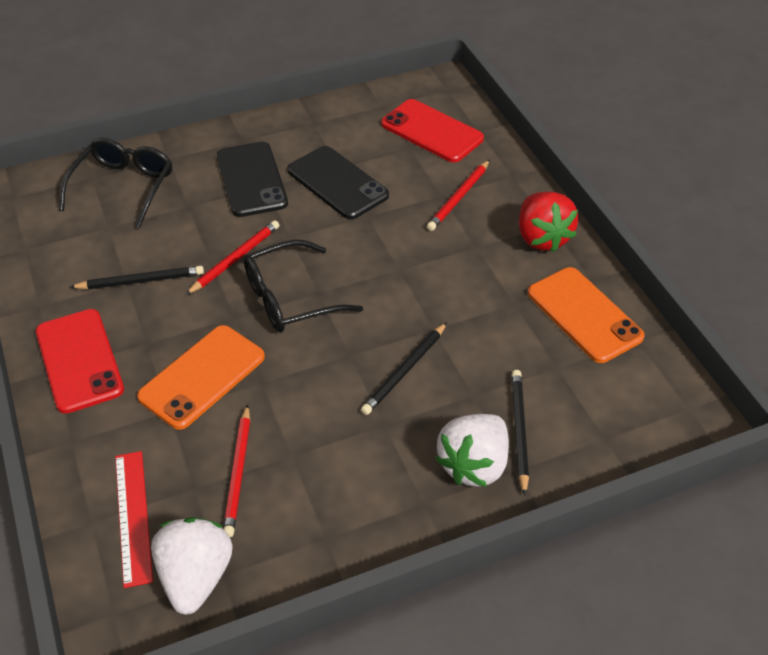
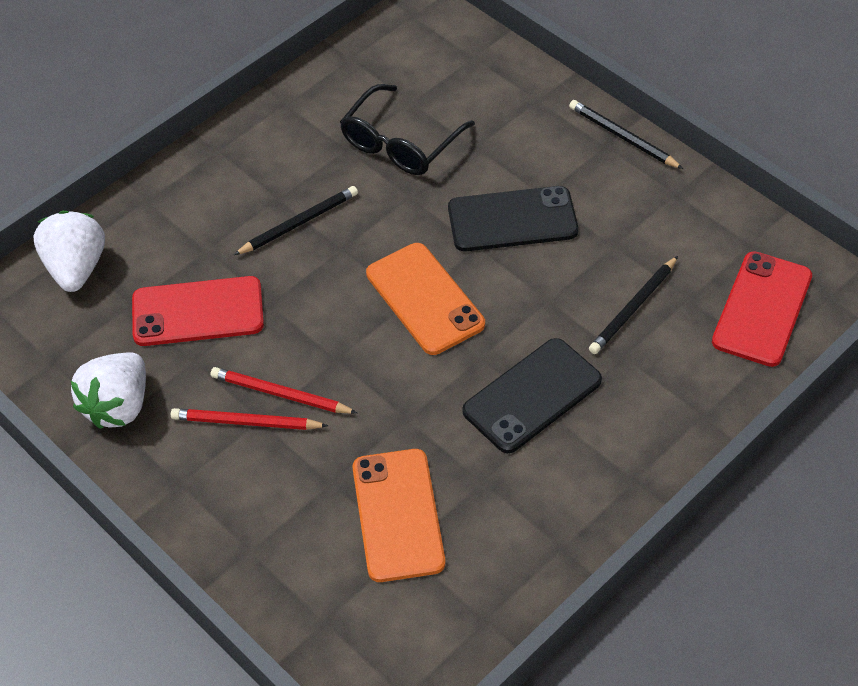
black glasses: 2 -> 1
red pencil: 3 -> 2
red ruler: 1 -> 0
red strawberry: 1 -> 0

